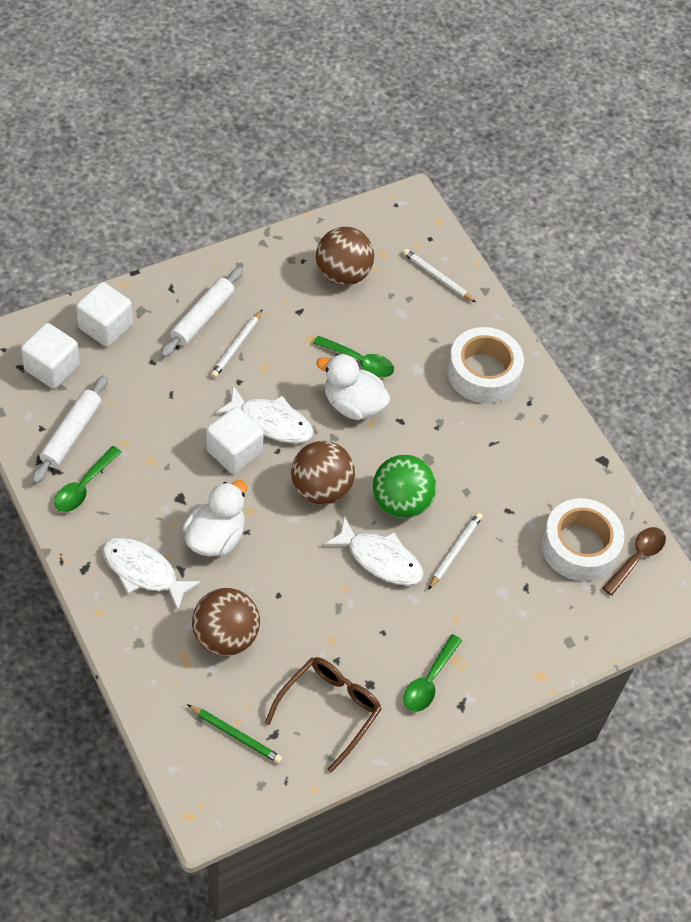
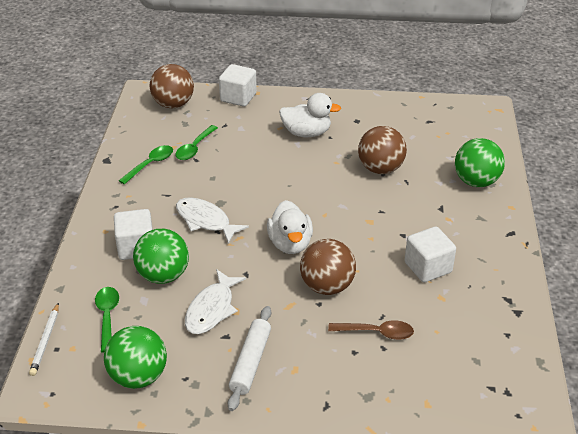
brown glasses: 1 -> 0
green ball: 1 -> 3
green pencil: 1 -> 0
white fish: 3 -> 2
white pencil: 3 -> 1
white rolling pin: 2 -> 1
white tape: 2 -> 0

